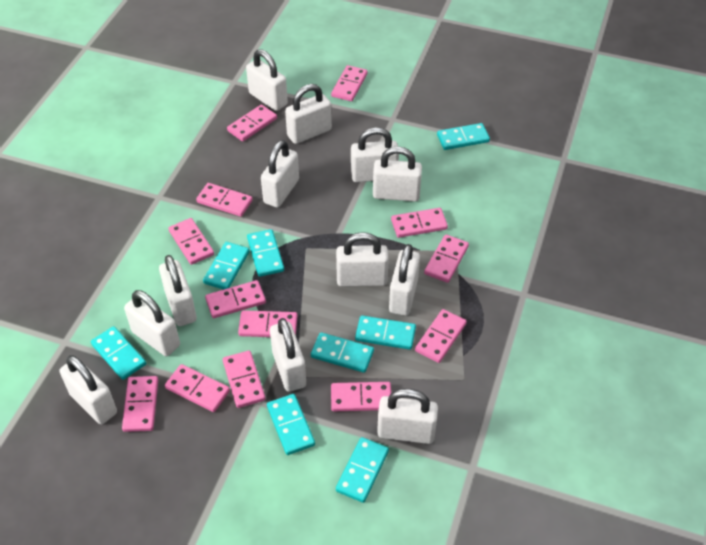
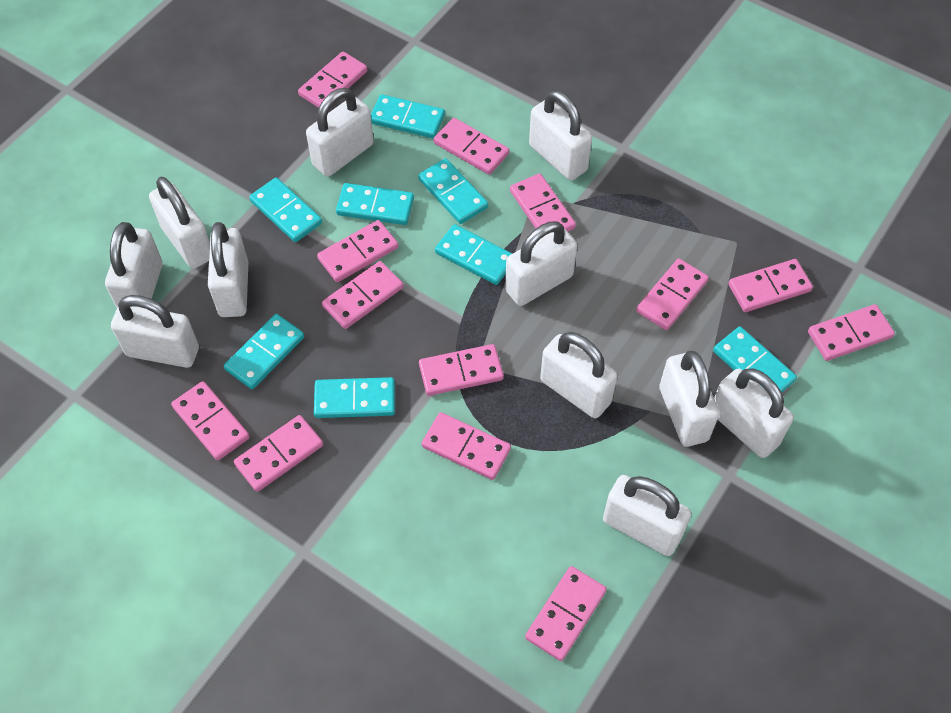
white padlock: 12 -> 11

